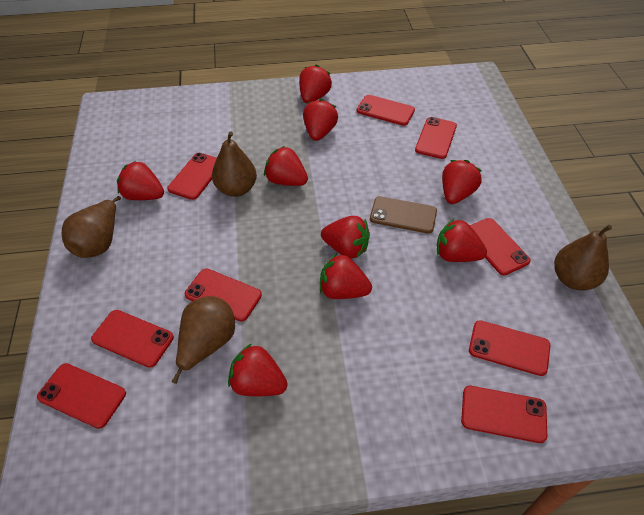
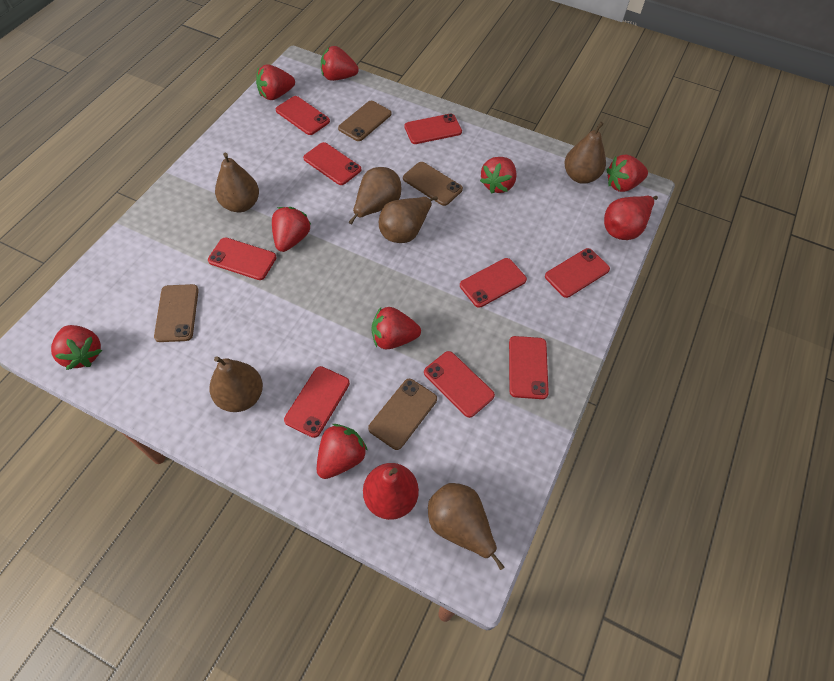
brown pear: 4 -> 6
brown phone: 1 -> 4
red pear: 0 -> 2
red strawberry: 9 -> 8

